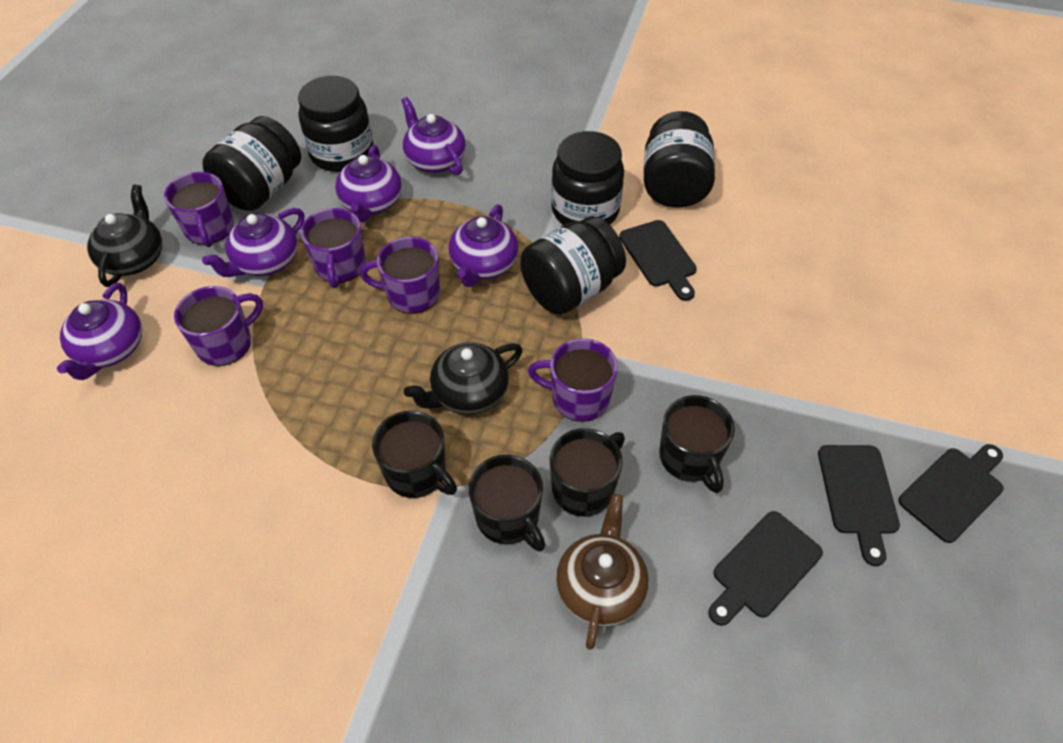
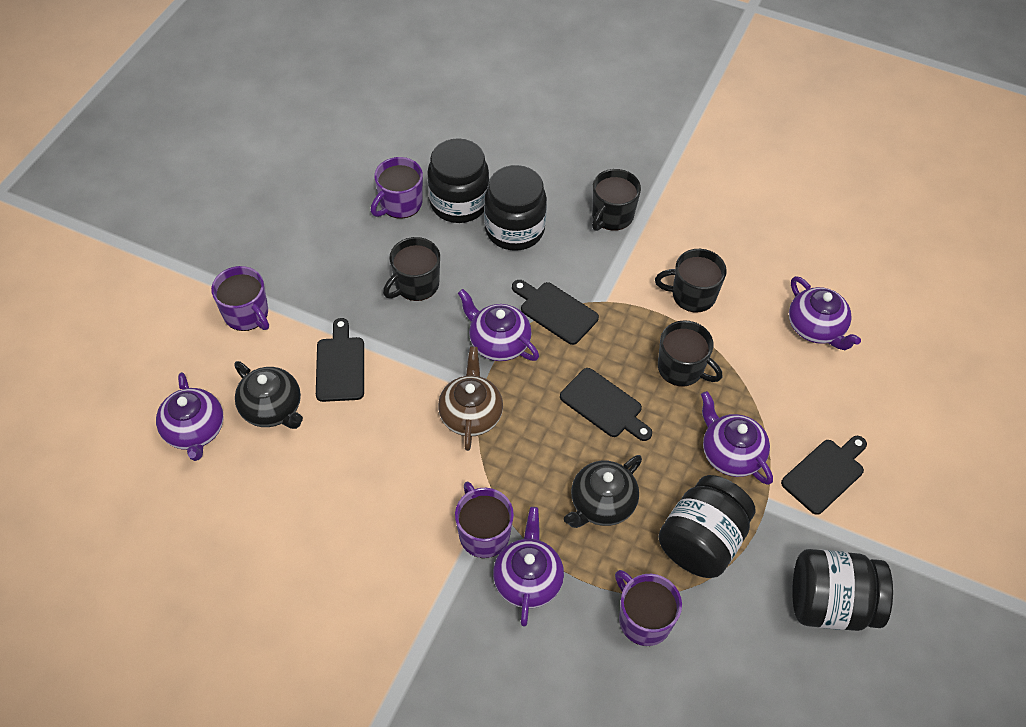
black jar: 5 -> 4
purple mug: 5 -> 4

